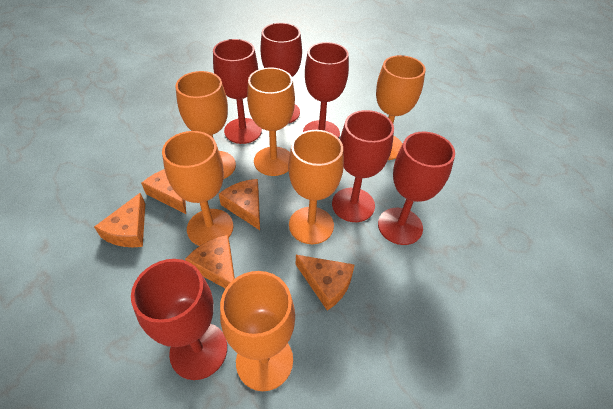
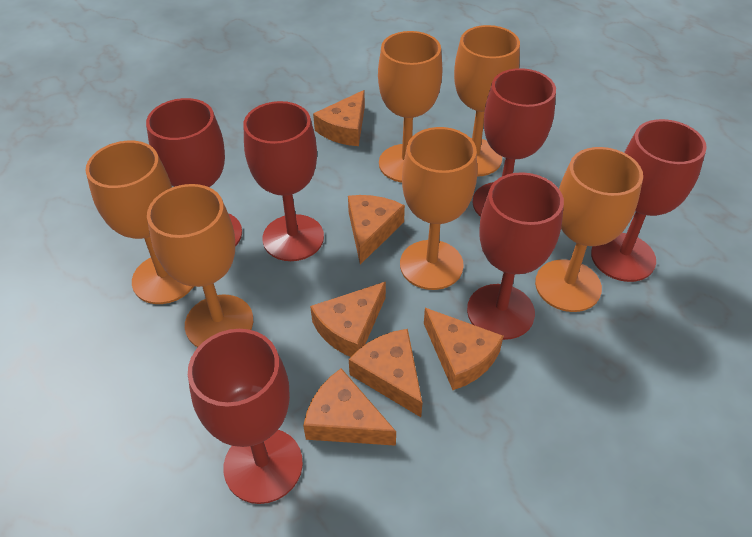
orange cheese: 5 -> 6

